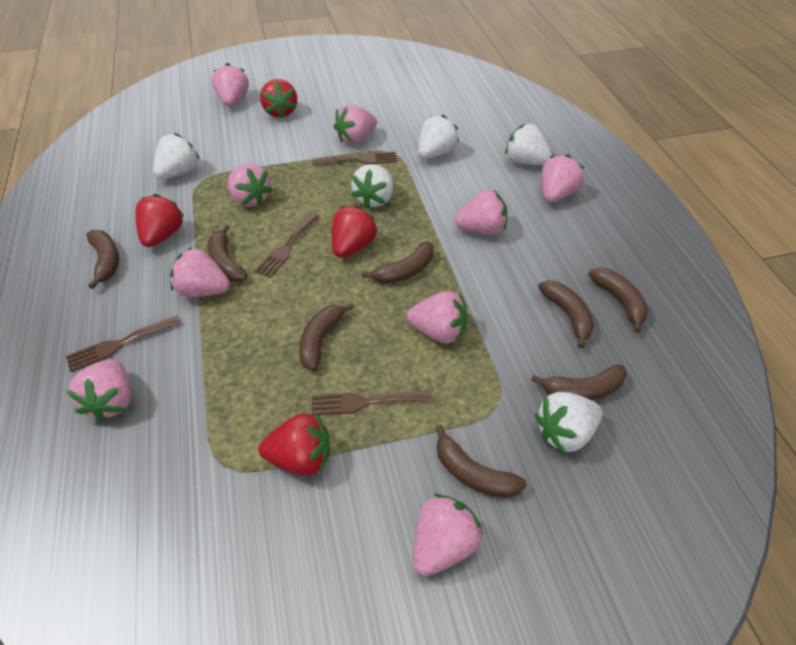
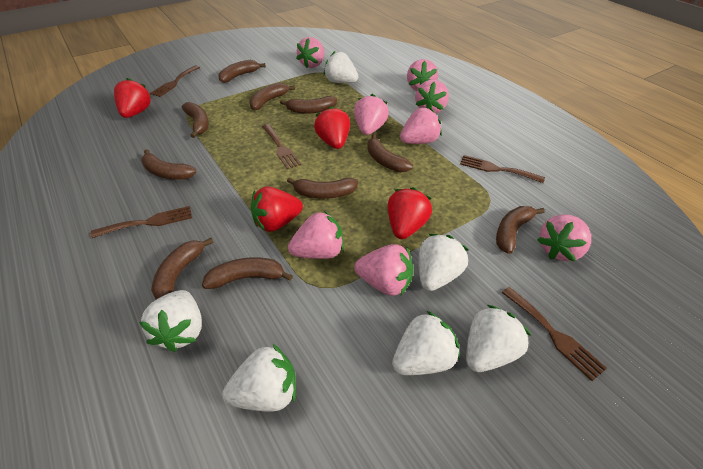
brown banana: 8 -> 10
brown fork: 4 -> 5
pink strawberry: 9 -> 8
white strawberry: 5 -> 6

